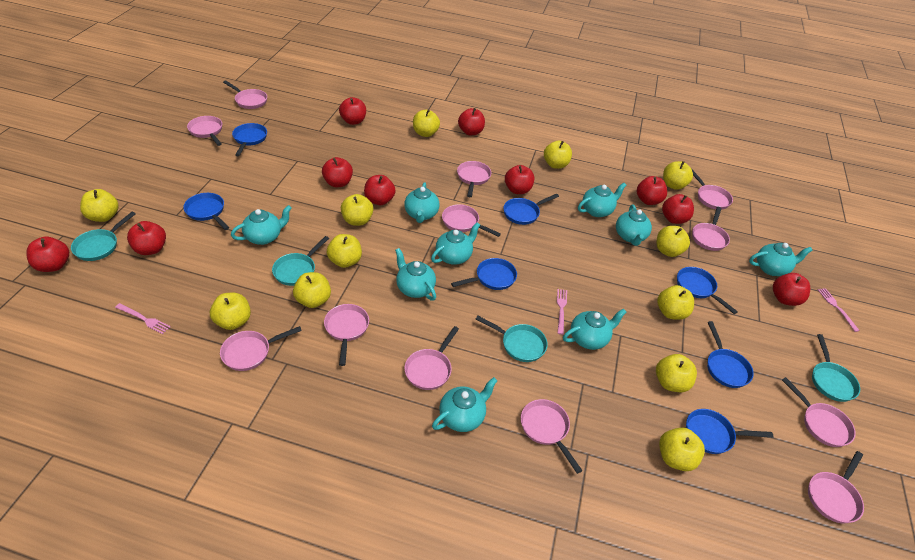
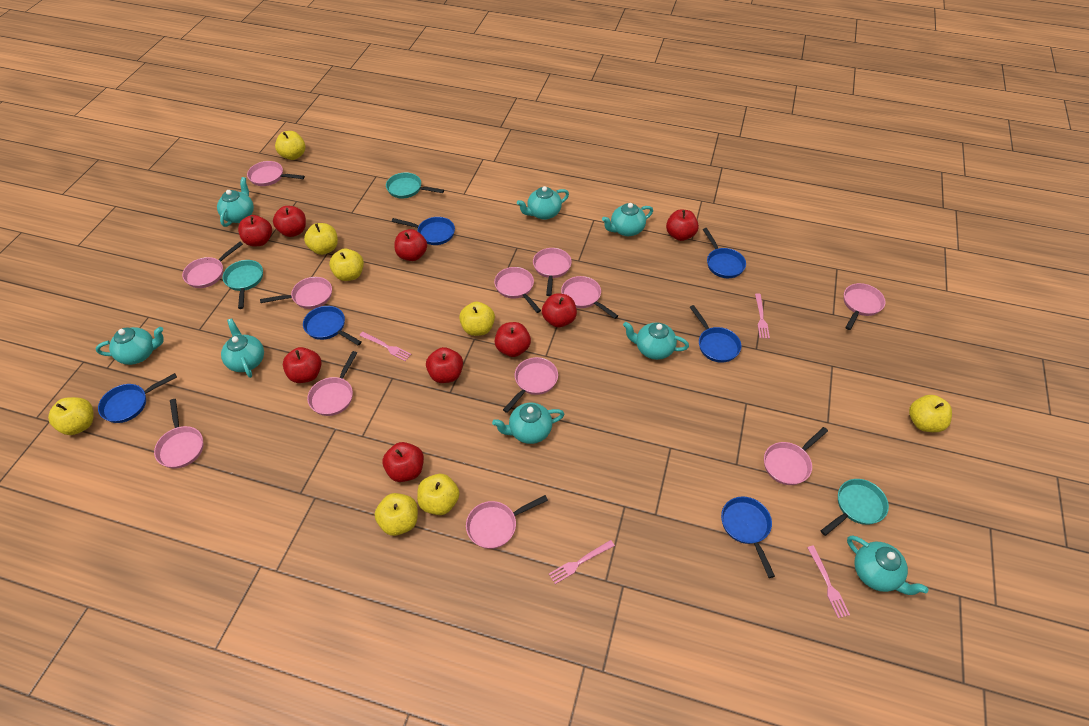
blue pan: 7 -> 6
pink fork: 3 -> 4
red apple: 10 -> 9
turquoise pan: 4 -> 3
turquoise teapot: 9 -> 8
yellow apple: 12 -> 8

